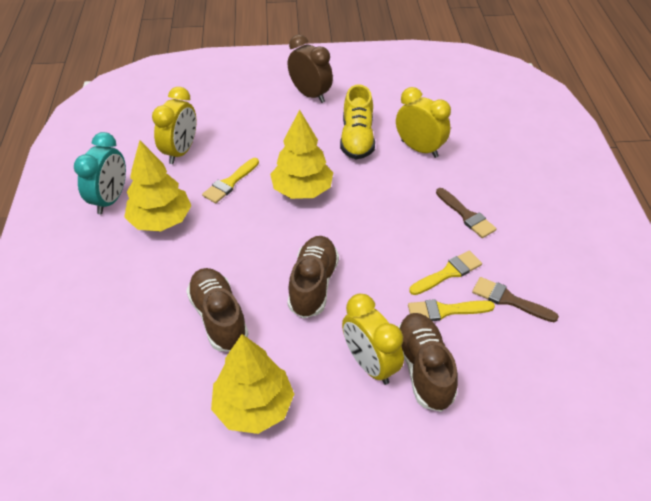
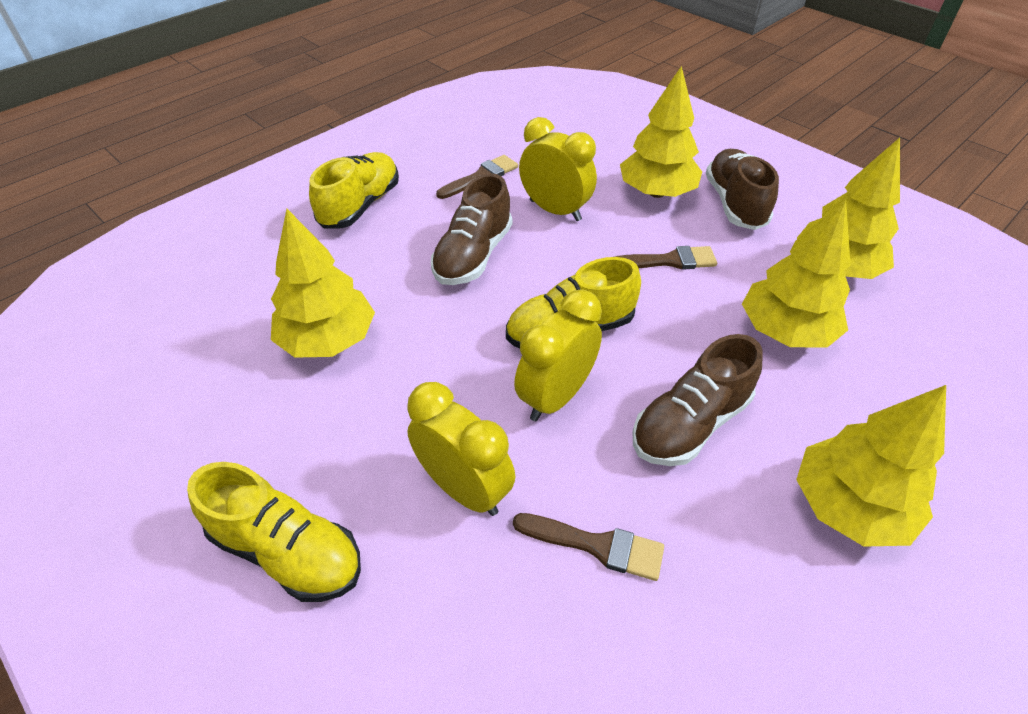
brown brush: 2 -> 3
brown clock: 1 -> 0
turquoise clock: 1 -> 0
yellow brush: 3 -> 0
yellow shoe: 1 -> 3
yellow tree: 3 -> 5

